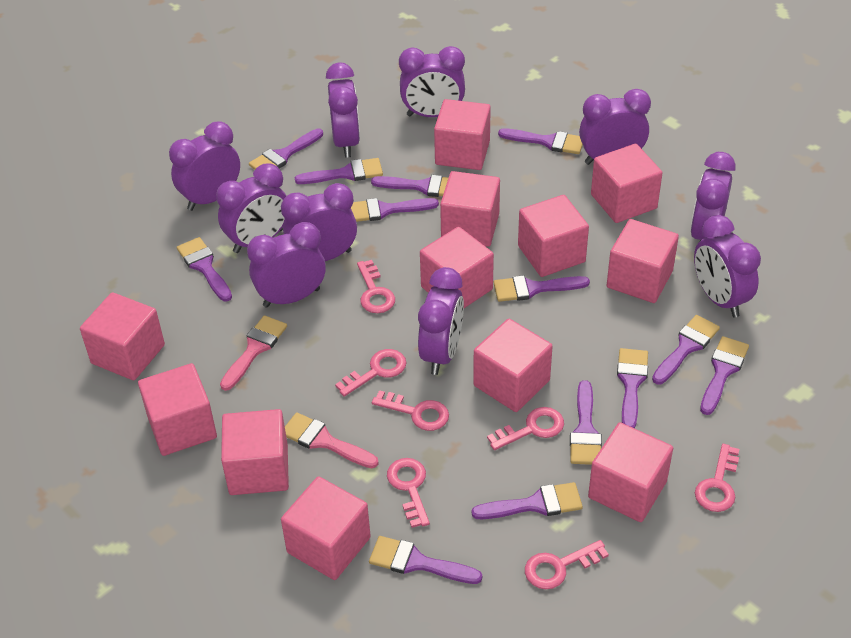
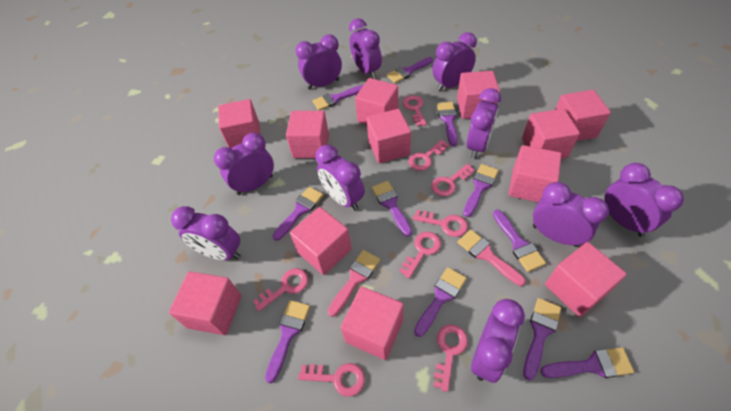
pink key: 7 -> 8
purple brush: 13 -> 11

